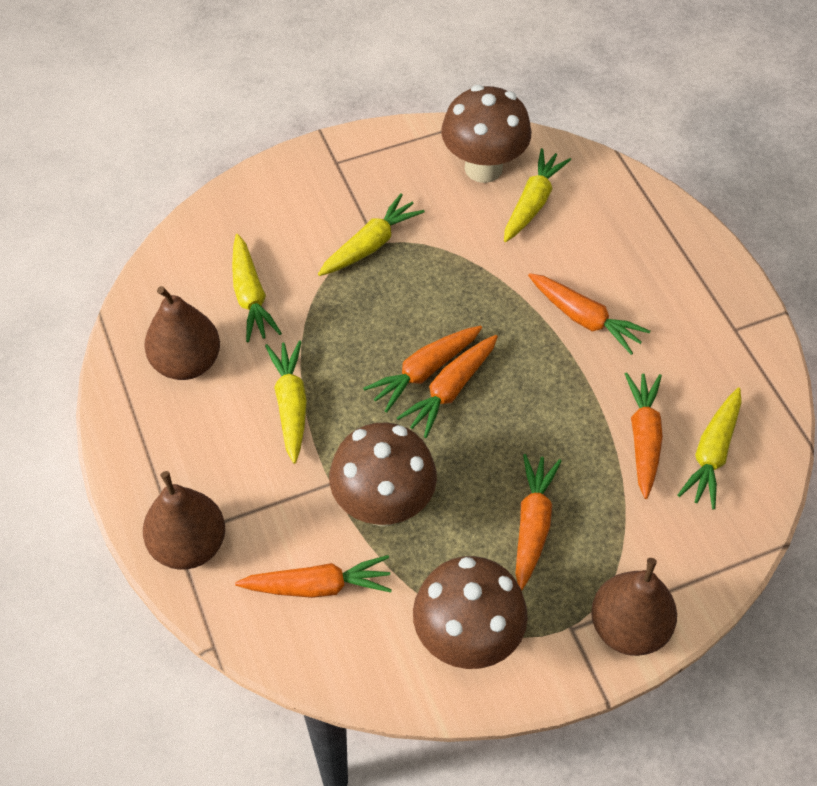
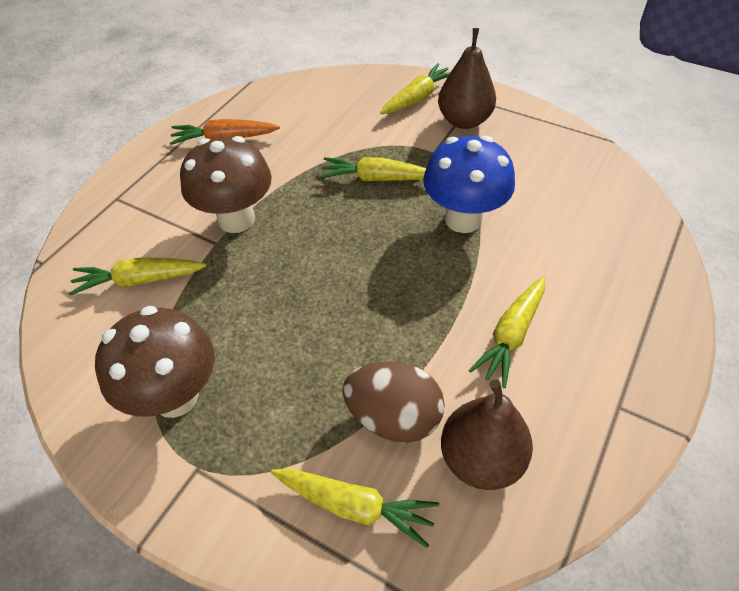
blue mushroom: 0 -> 1
brown egg: 0 -> 1
brown mushroom: 3 -> 2
brown pear: 3 -> 2
orange carrot: 6 -> 1

